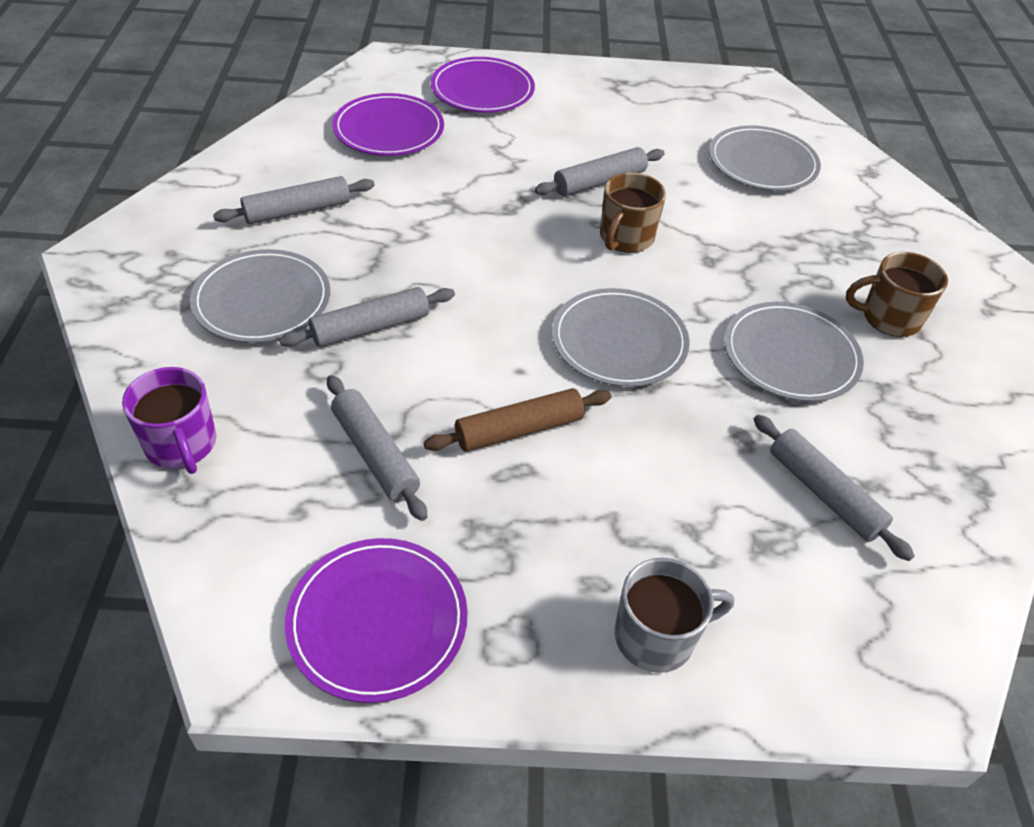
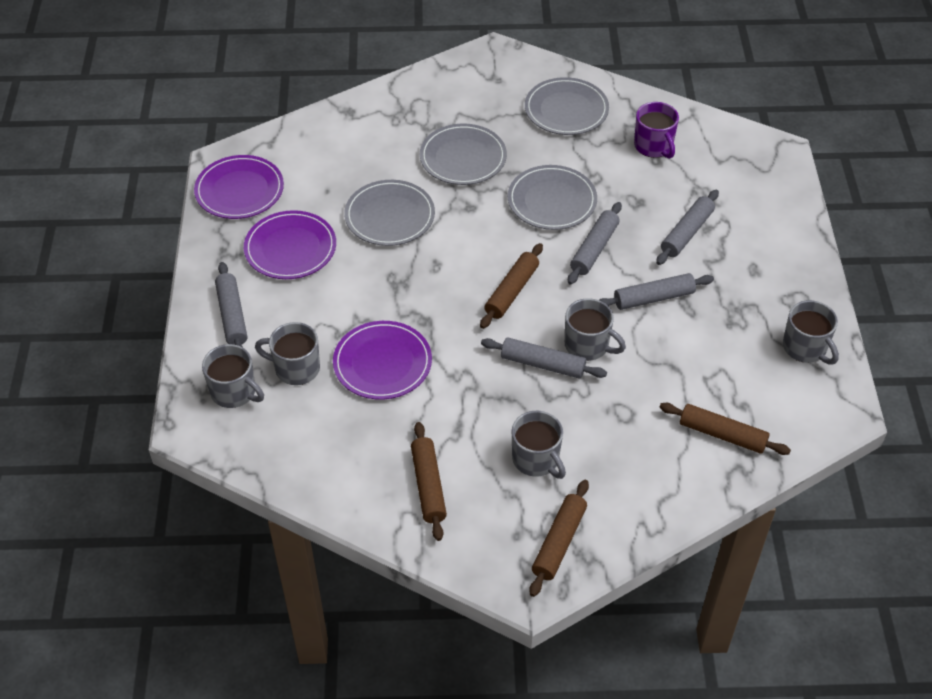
brown mug: 2 -> 0
brown rolling pin: 1 -> 4
grey mug: 1 -> 5

